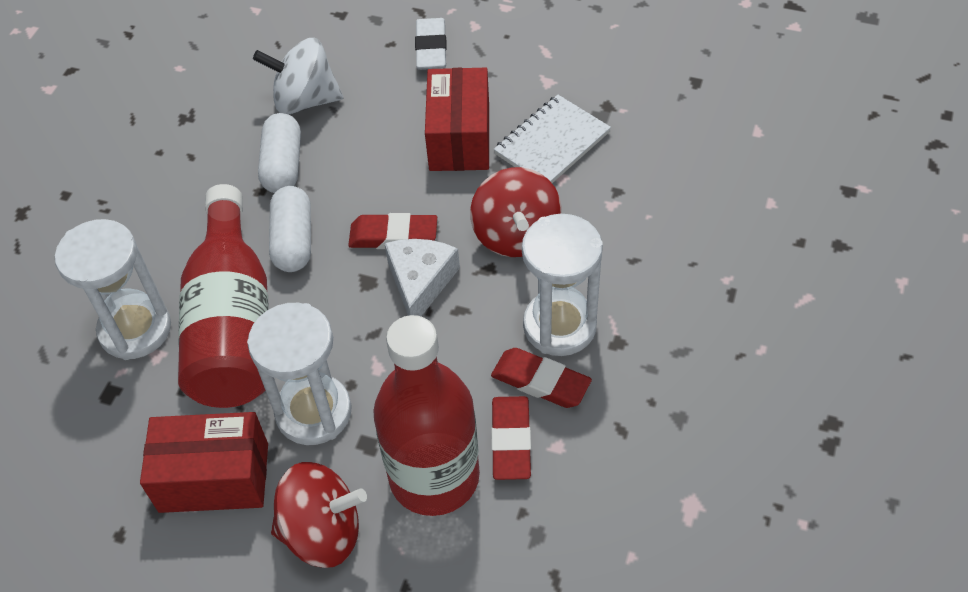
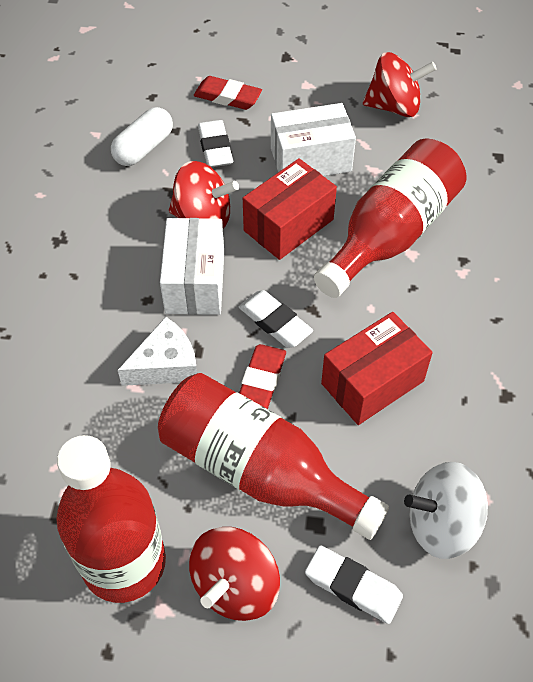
red bottle: 2 -> 3
red eraser: 3 -> 2
red spinning top: 2 -> 3
white box: 0 -> 2
white capsule: 2 -> 1
white eraser: 1 -> 3
white hourglass: 3 -> 0
white notebook: 1 -> 0

